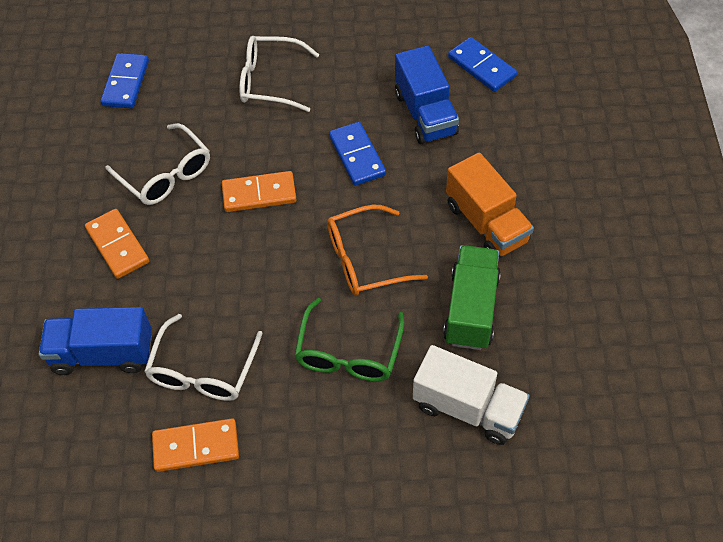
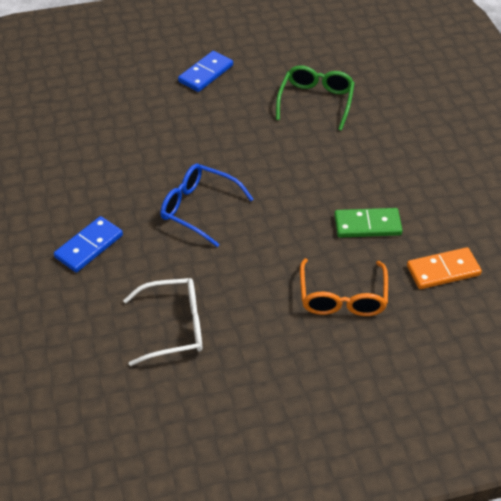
blue domino: 3 -> 2
blue glasses: 0 -> 1
blue truck: 2 -> 0
green domino: 0 -> 1
green truck: 1 -> 0
orange domino: 3 -> 1
orange truck: 1 -> 0
white glasses: 3 -> 1
white truck: 1 -> 0

